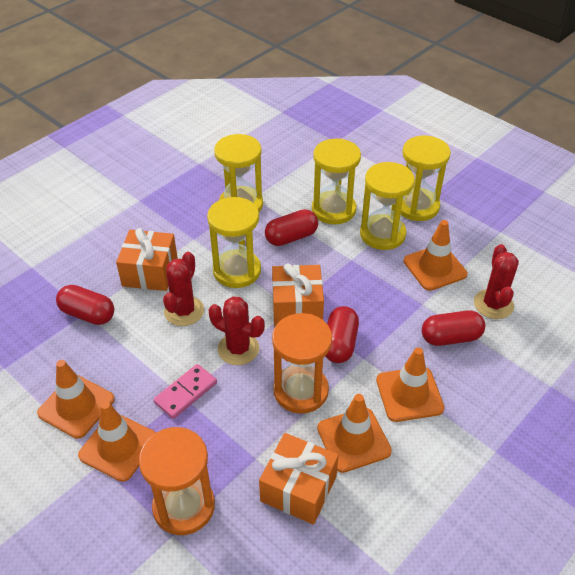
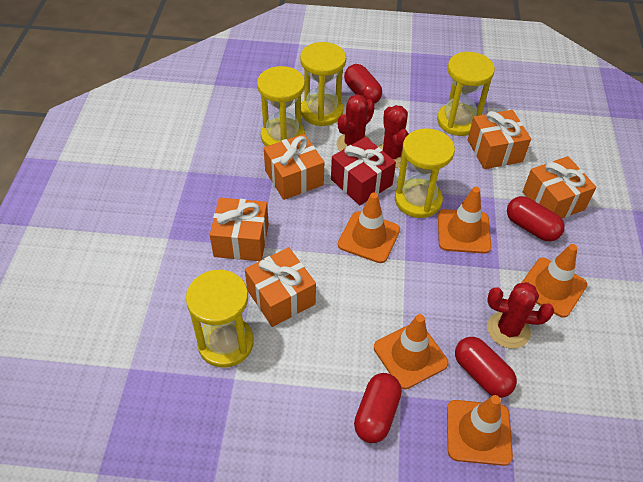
orange gift: 3 -> 5
orange hourglass: 2 -> 0
pink domino: 1 -> 0
red gift: 0 -> 1

